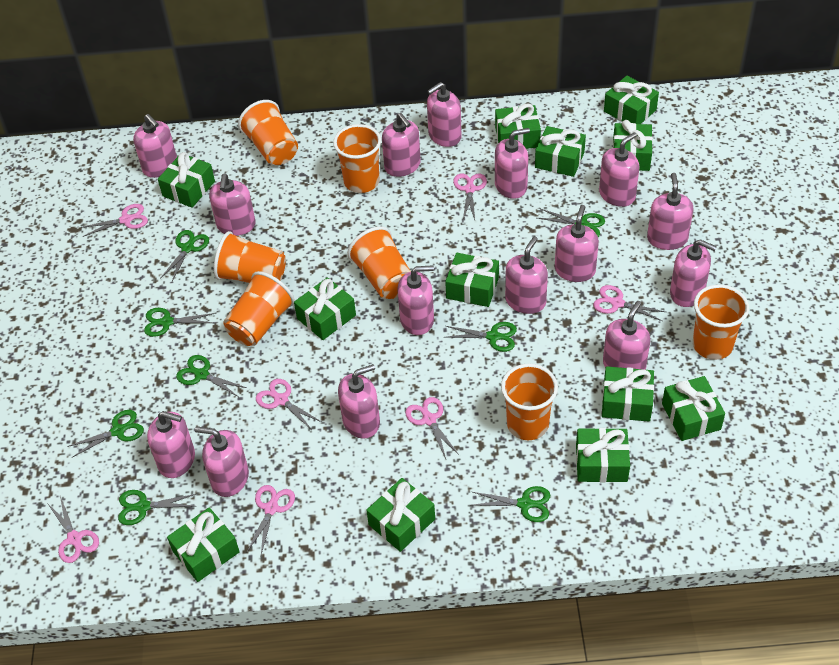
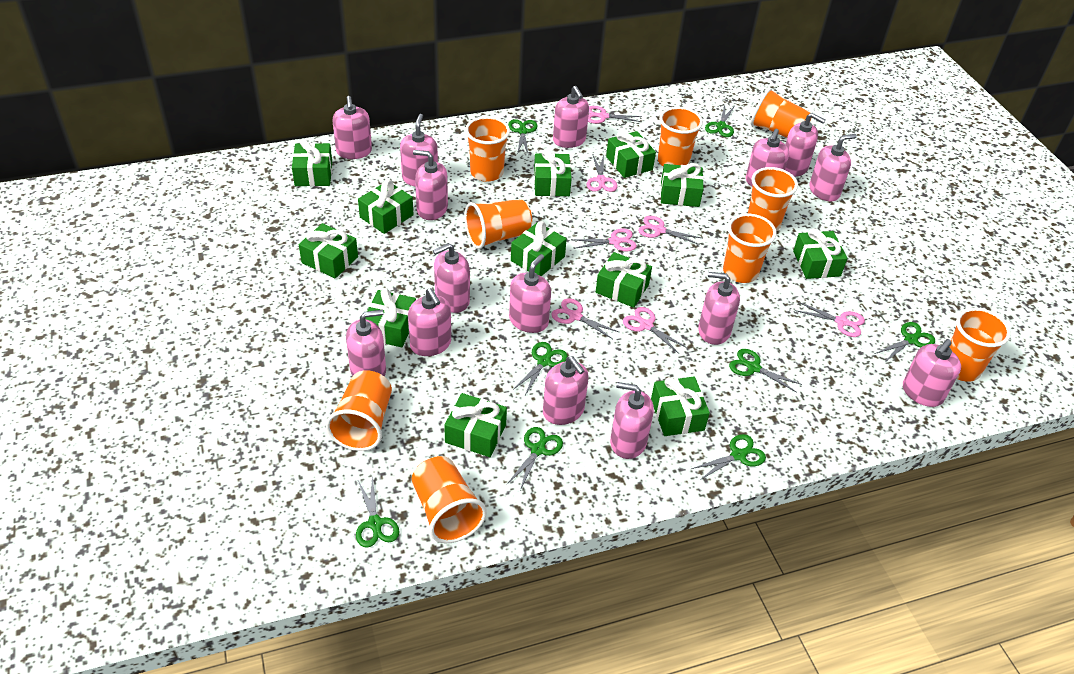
orange cup: 7 -> 9

